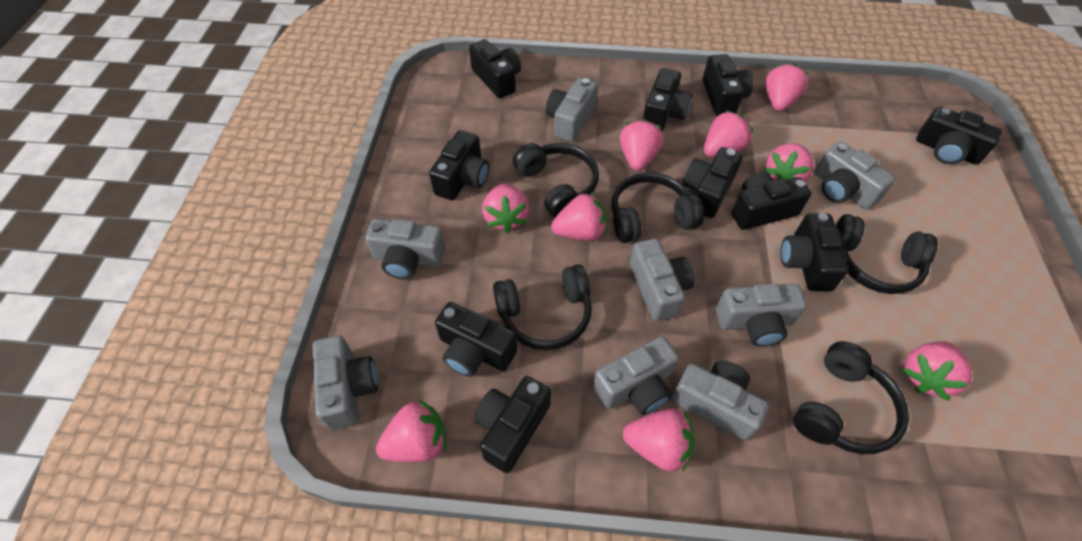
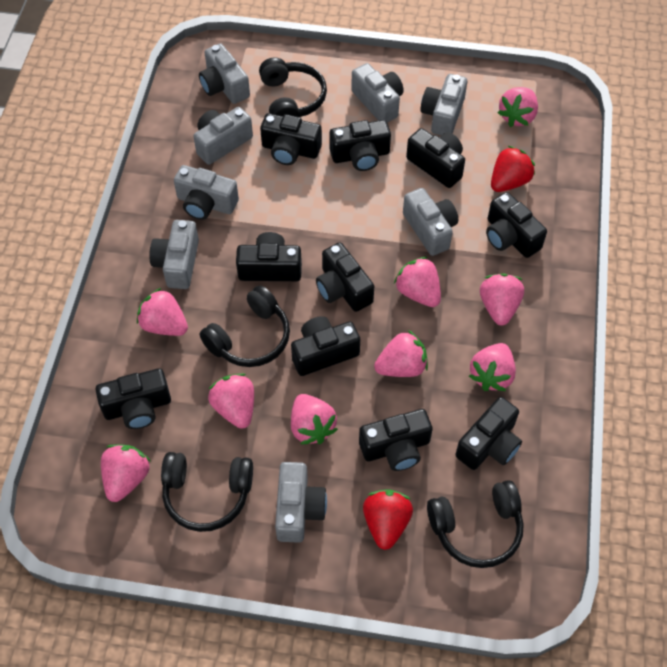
black headphones: 5 -> 4
red strawberry: 0 -> 2

